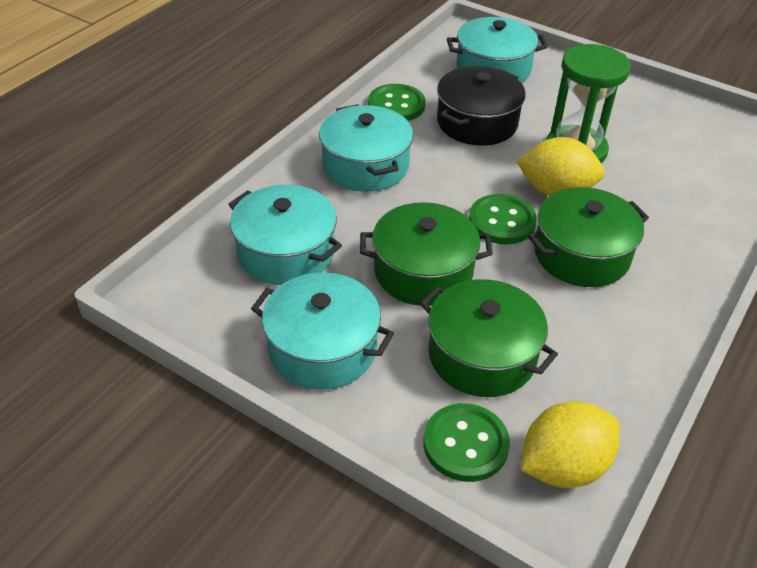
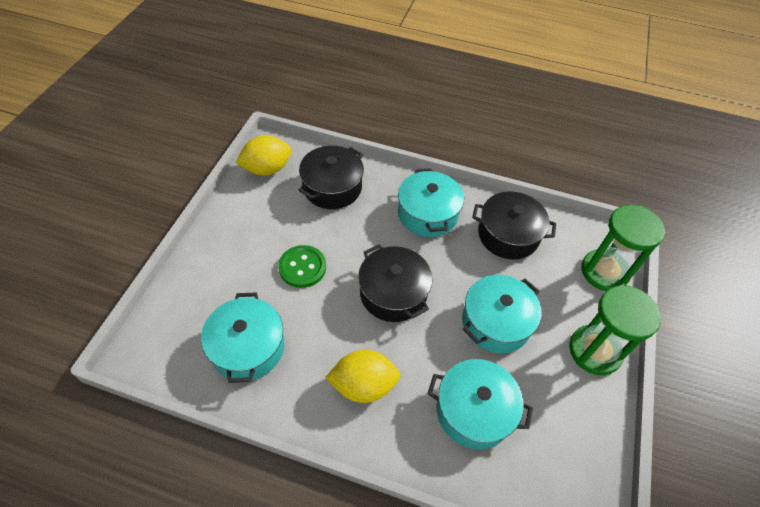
black pot: 1 -> 3
green button: 3 -> 1
green hourglass: 1 -> 2
green pot: 3 -> 0

